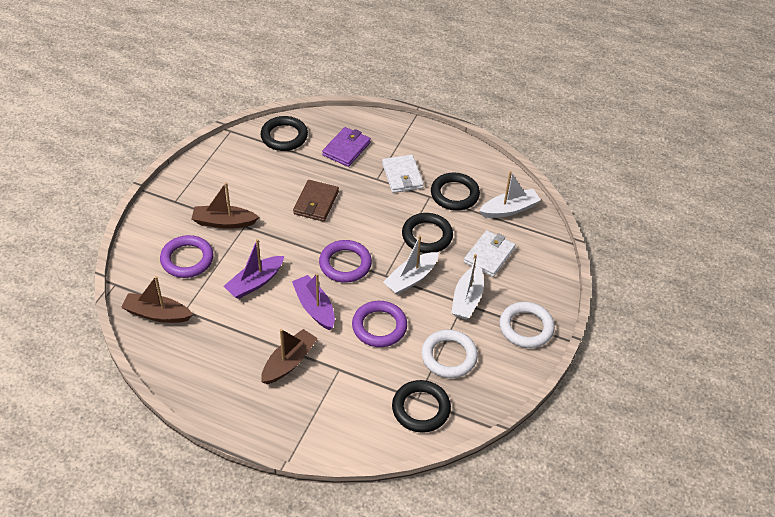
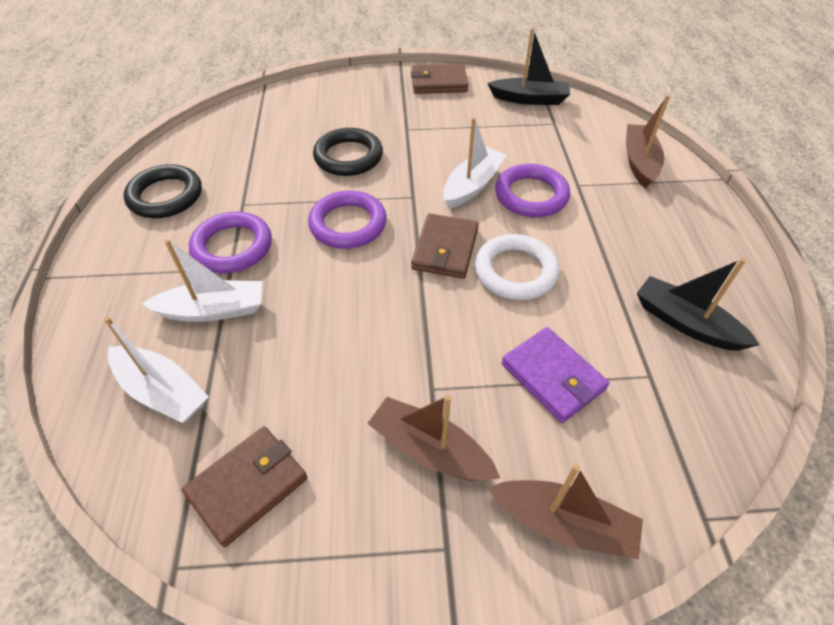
black boat: 0 -> 2
black ring: 4 -> 2
brown wallet: 1 -> 3
purple boat: 2 -> 0
white ring: 2 -> 1
white wallet: 2 -> 0

